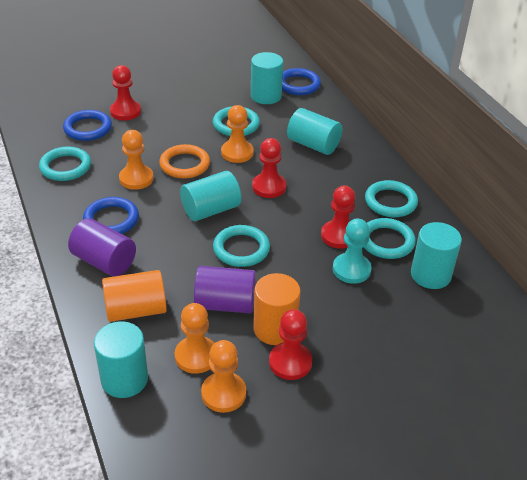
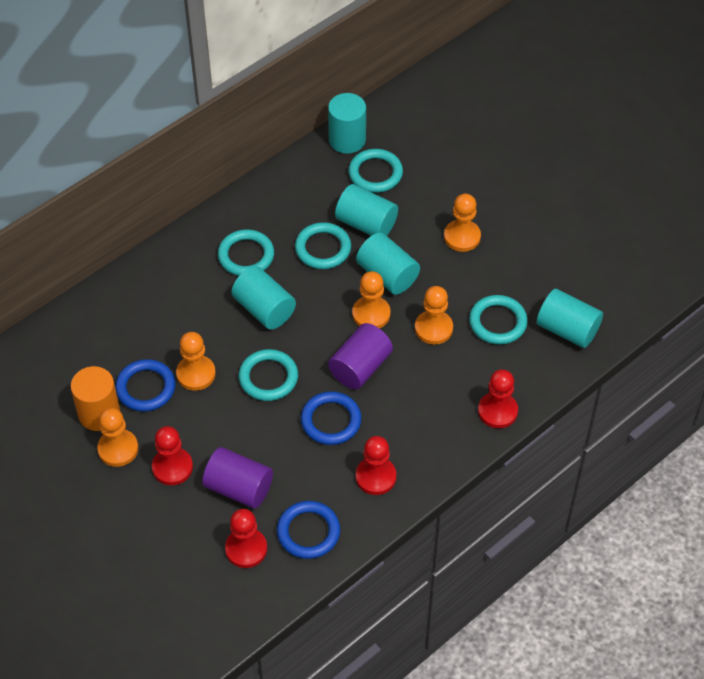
orange cylinder: 2 -> 1
orange pawn: 4 -> 5
orange ring: 1 -> 0
turquoise pawn: 1 -> 0

